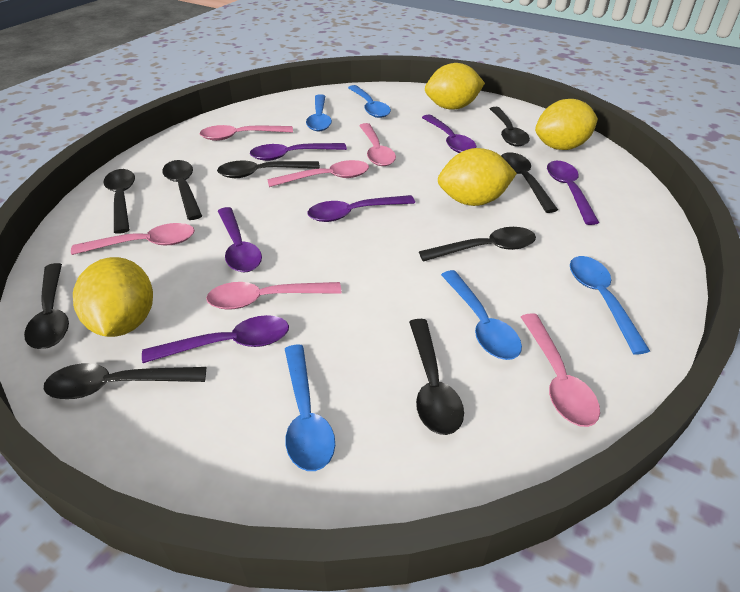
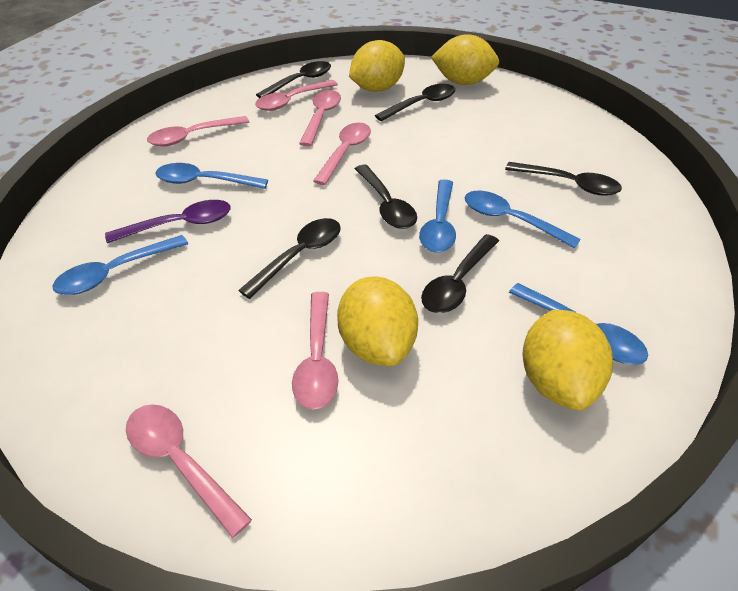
black spoon: 9 -> 6
purple spoon: 6 -> 1

